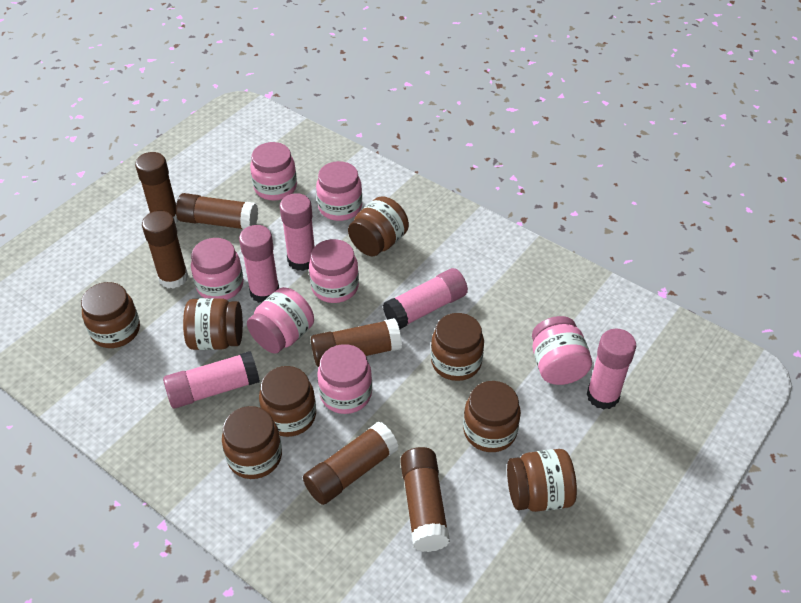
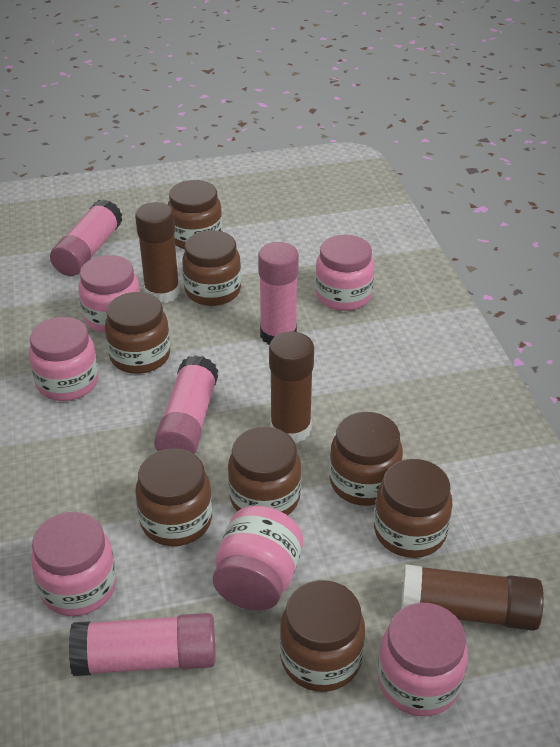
brown glue stick: 6 -> 3
pink glue stick: 5 -> 4
pink jar: 7 -> 6

